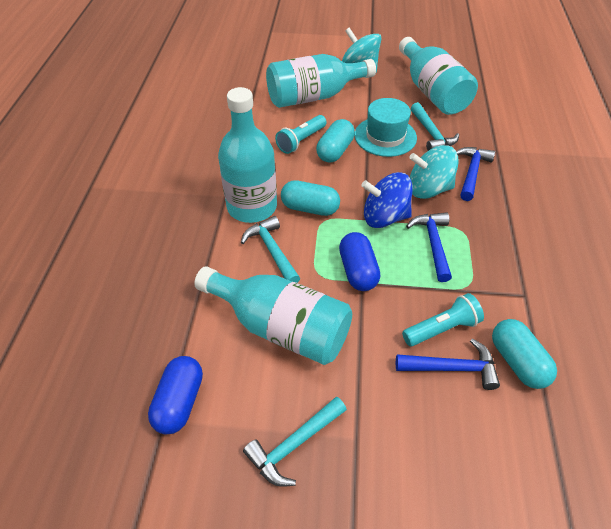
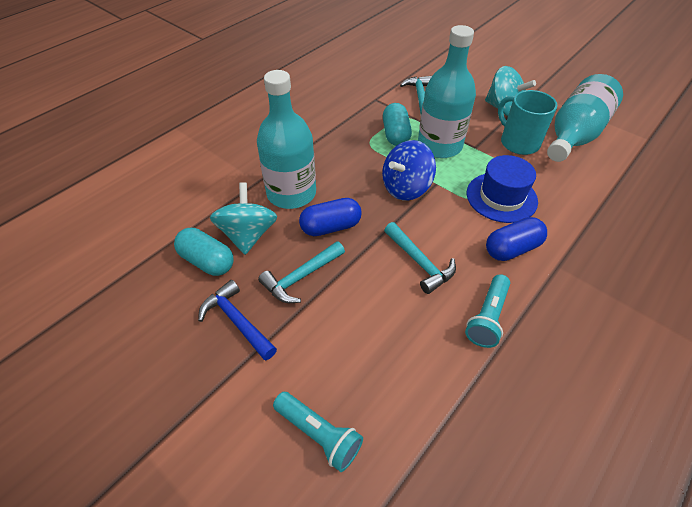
blue hammer: 3 -> 1
blue hat: 0 -> 1
turquoise bottle: 4 -> 3
turquoise capsule: 3 -> 2
turquoise hat: 1 -> 0
turquoise mug: 0 -> 1

